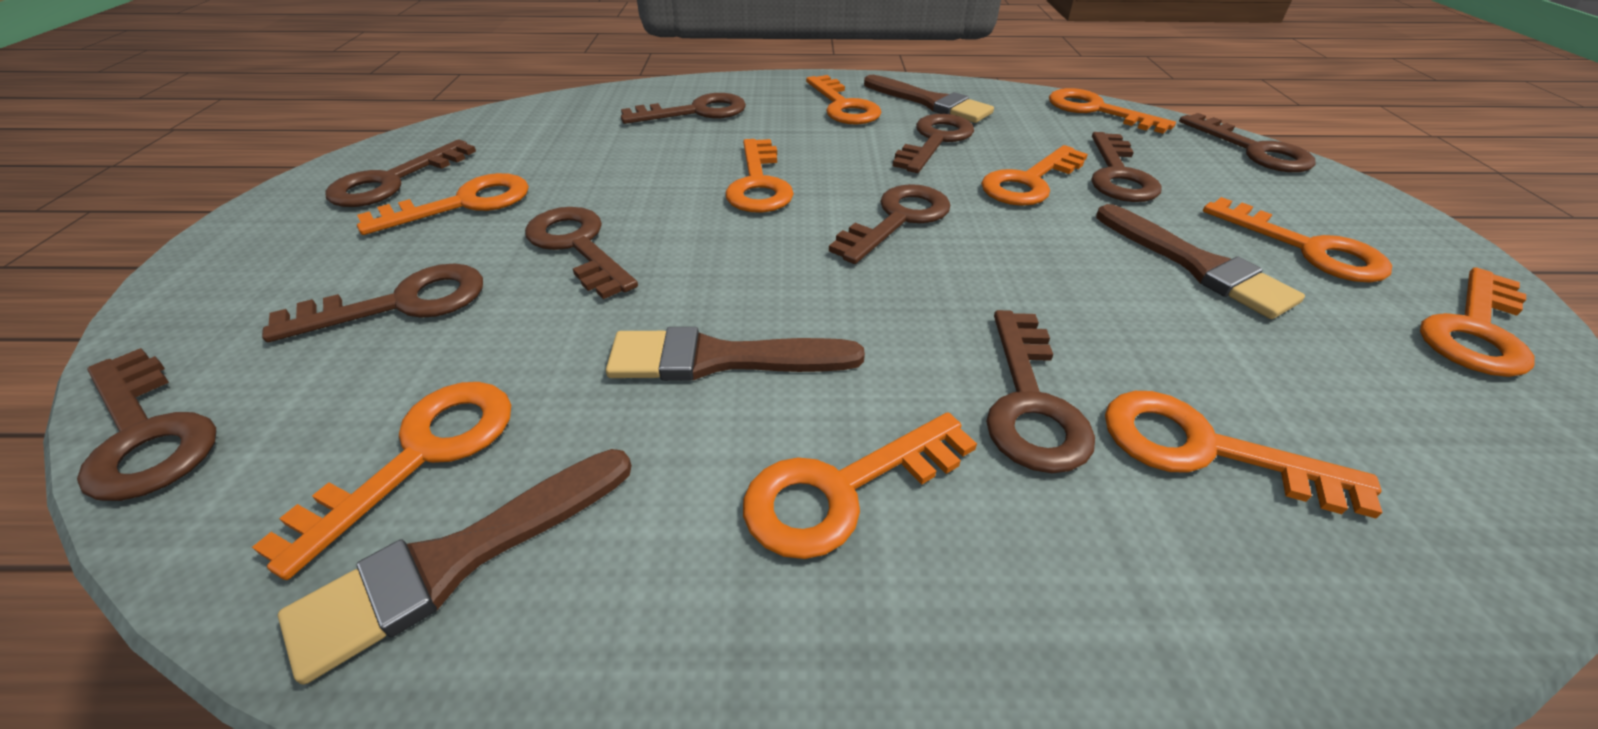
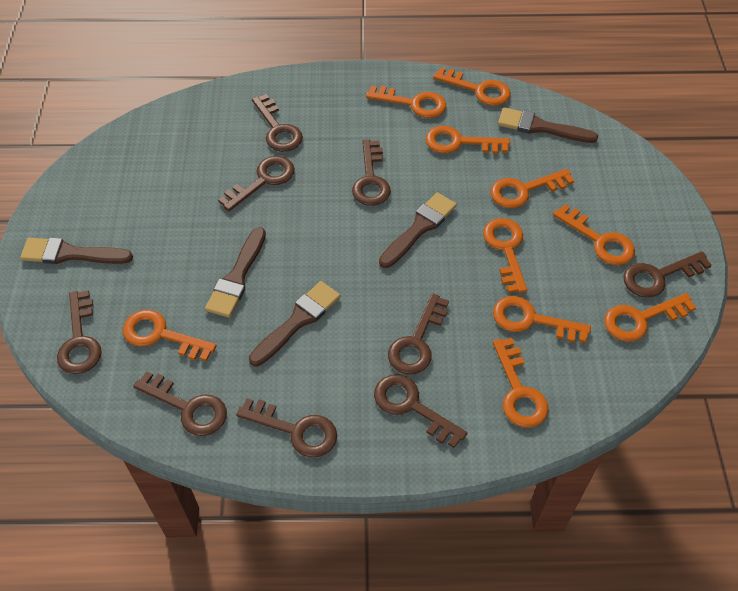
brown brush: 4 -> 5
brown key: 10 -> 9

